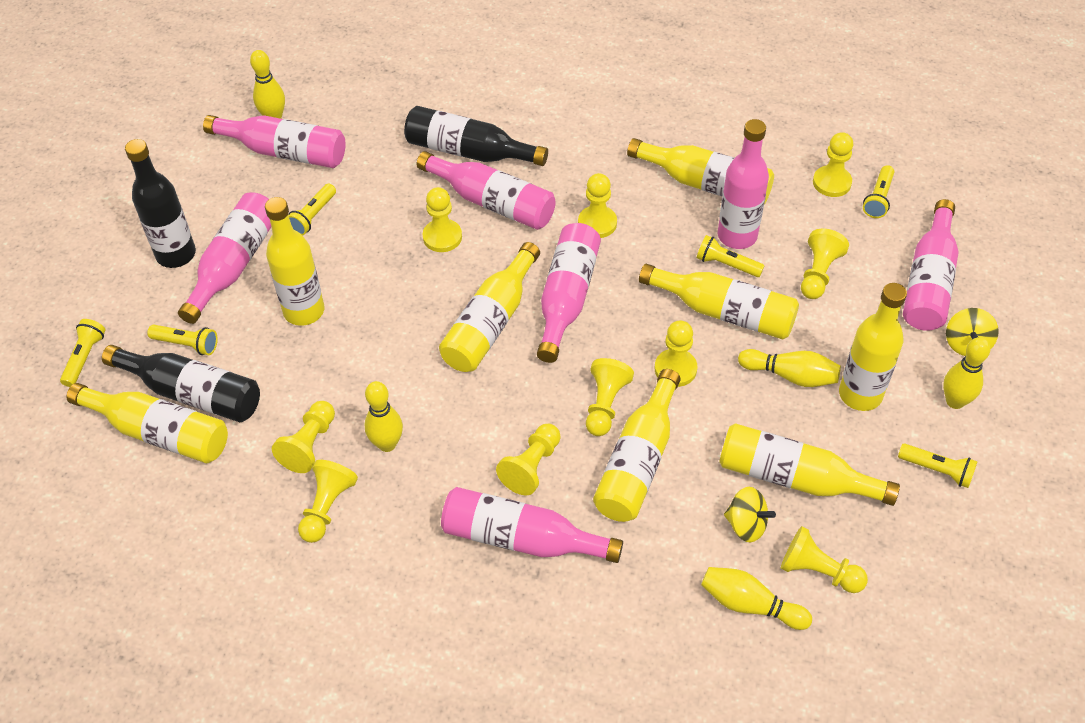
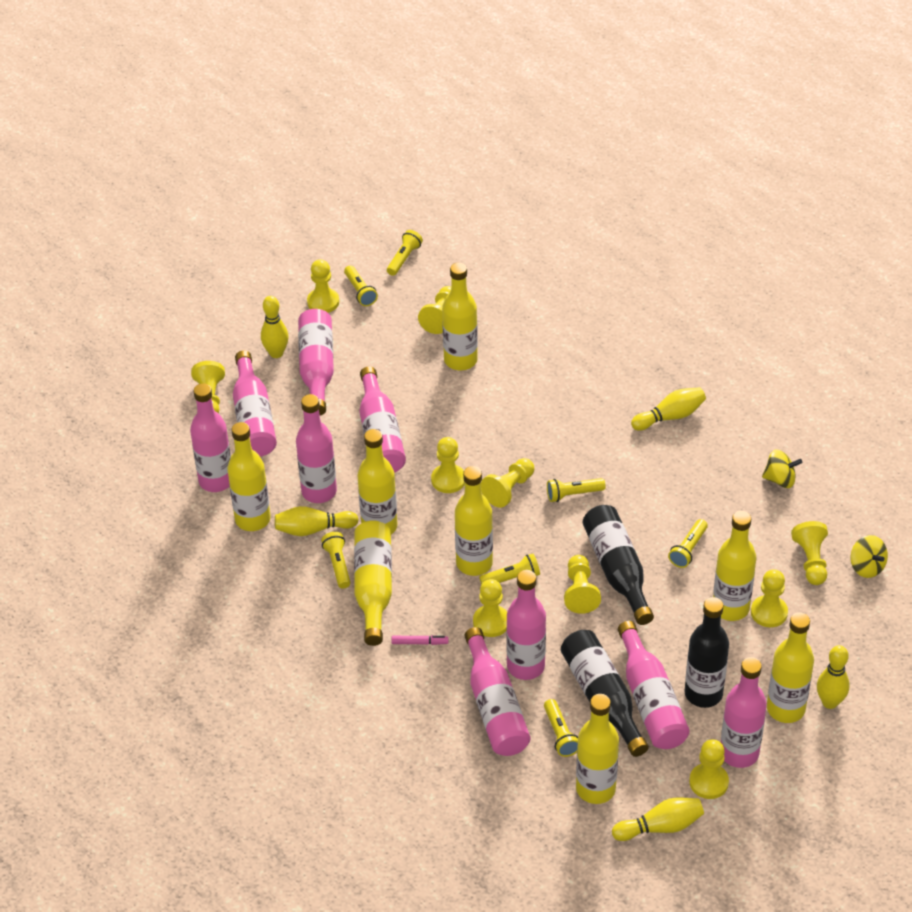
pink bottle: 7 -> 9
pink marker: 0 -> 1
yellow flashlight: 6 -> 7

